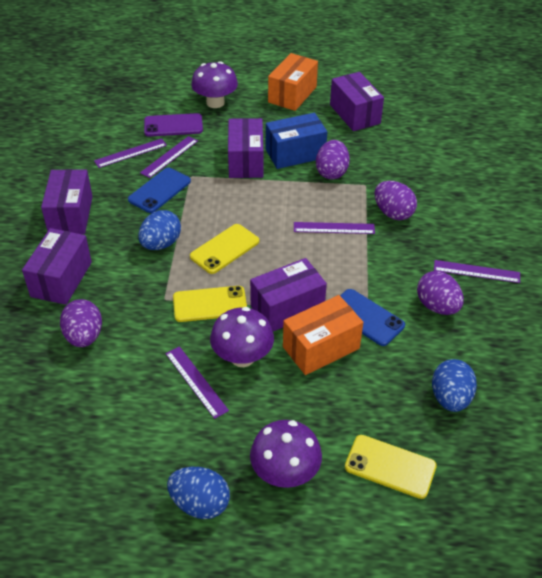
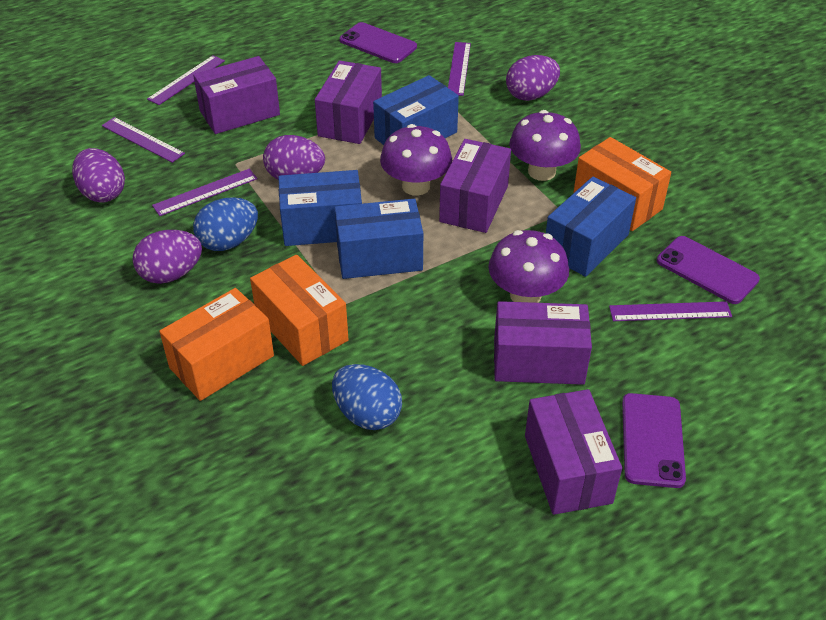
blue box: 1 -> 4
blue egg: 3 -> 2
blue phone: 2 -> 0
orange box: 2 -> 3
purple phone: 1 -> 3
yellow phone: 3 -> 0

